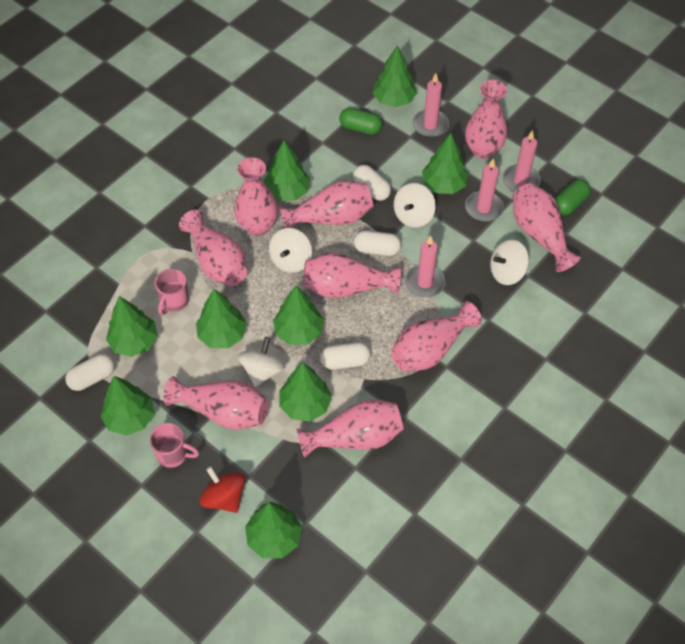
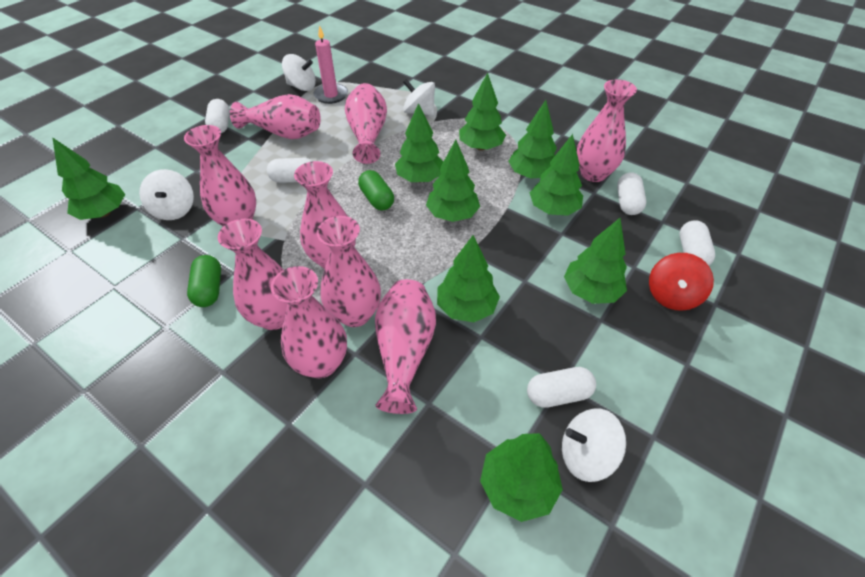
pink candle: 4 -> 1
pink mug: 2 -> 0
white capsule: 4 -> 5

